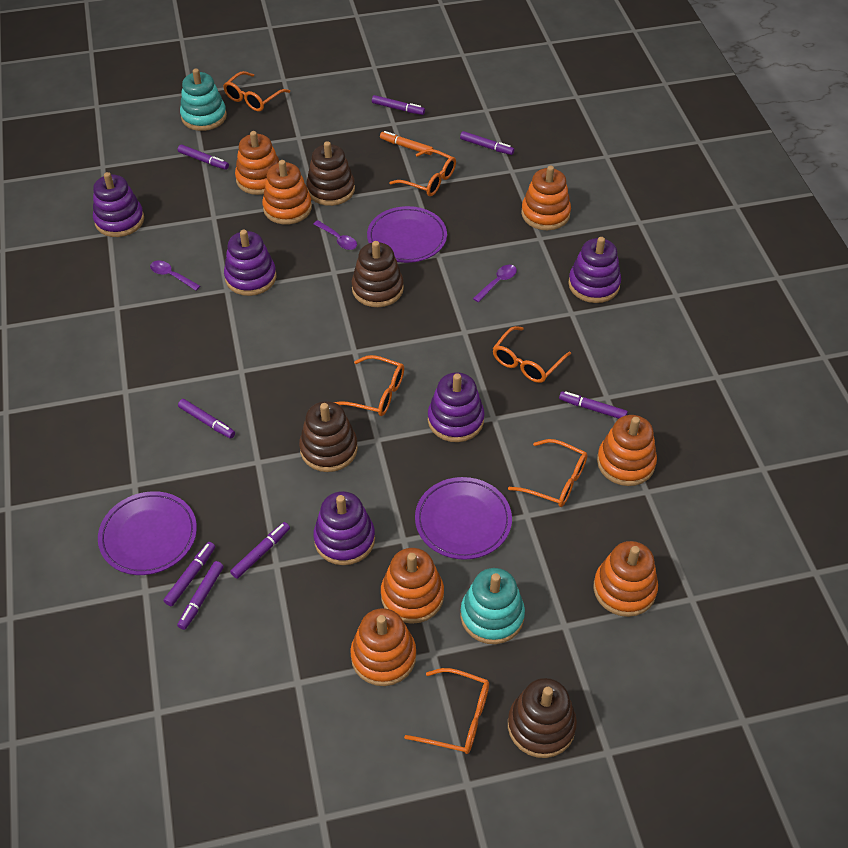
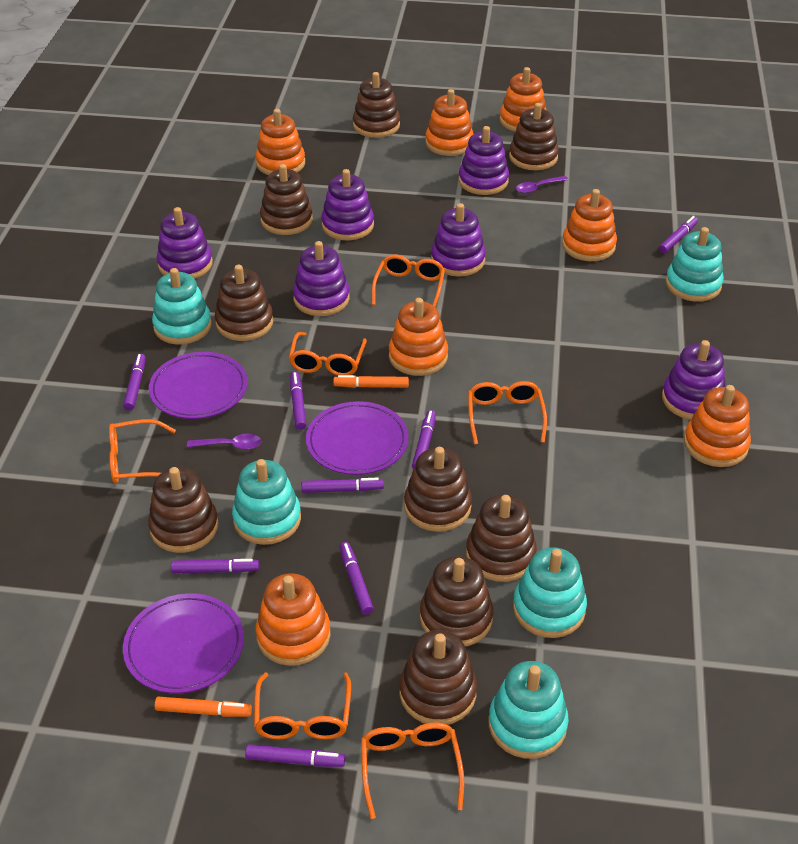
brown stacking toy: 4 -> 9
orange marker: 1 -> 2
purple spoon: 3 -> 2
purple stacking toy: 5 -> 6
turquoise stacking toy: 2 -> 5

